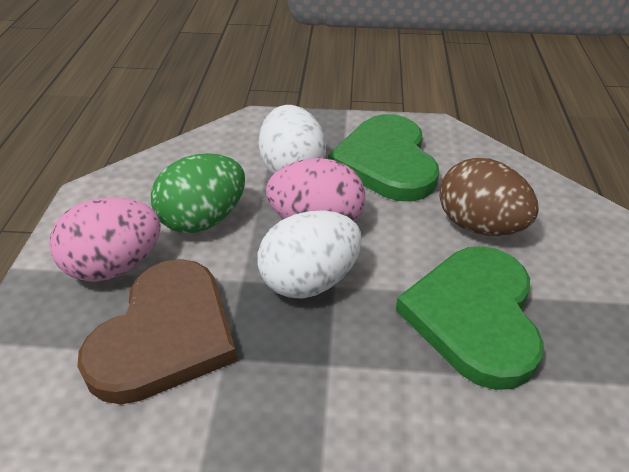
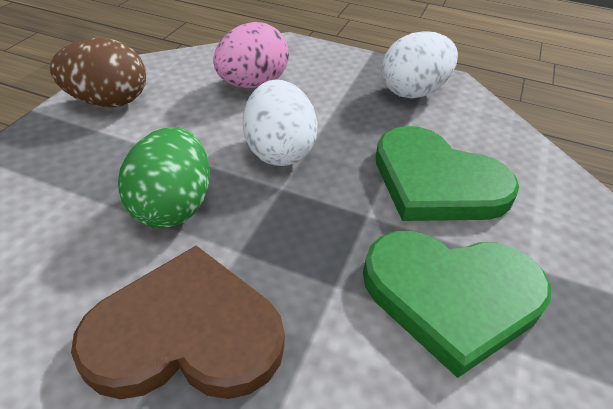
pink egg: 2 -> 1

